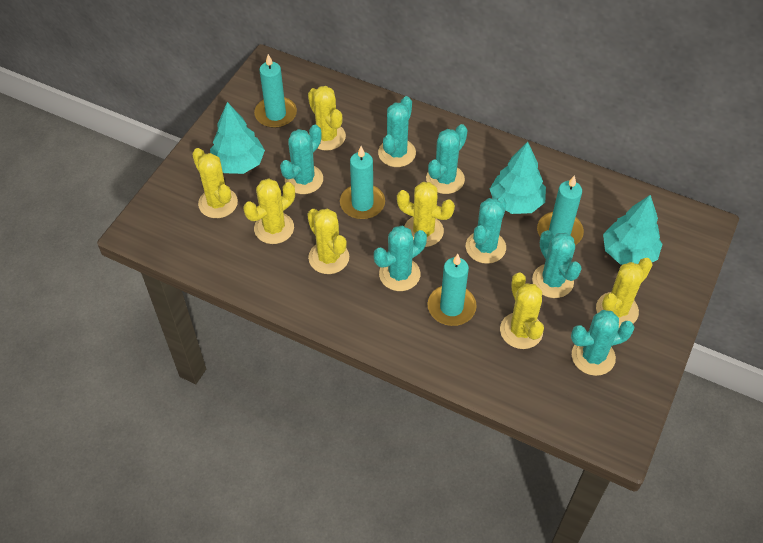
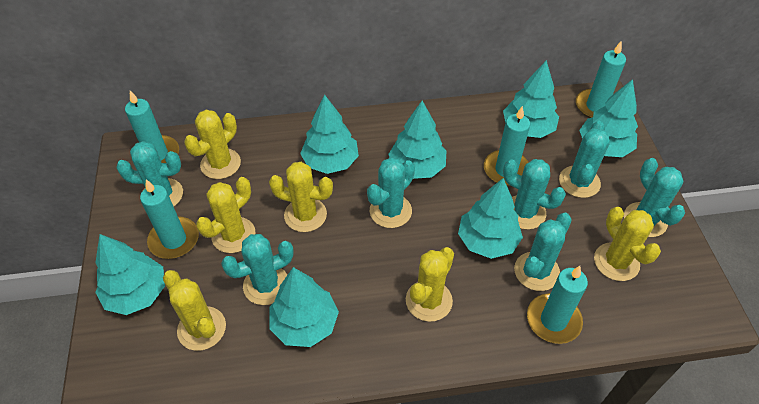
turquoise candle: 4 -> 5
turquoise tree: 3 -> 7
yellow cactus: 7 -> 6

